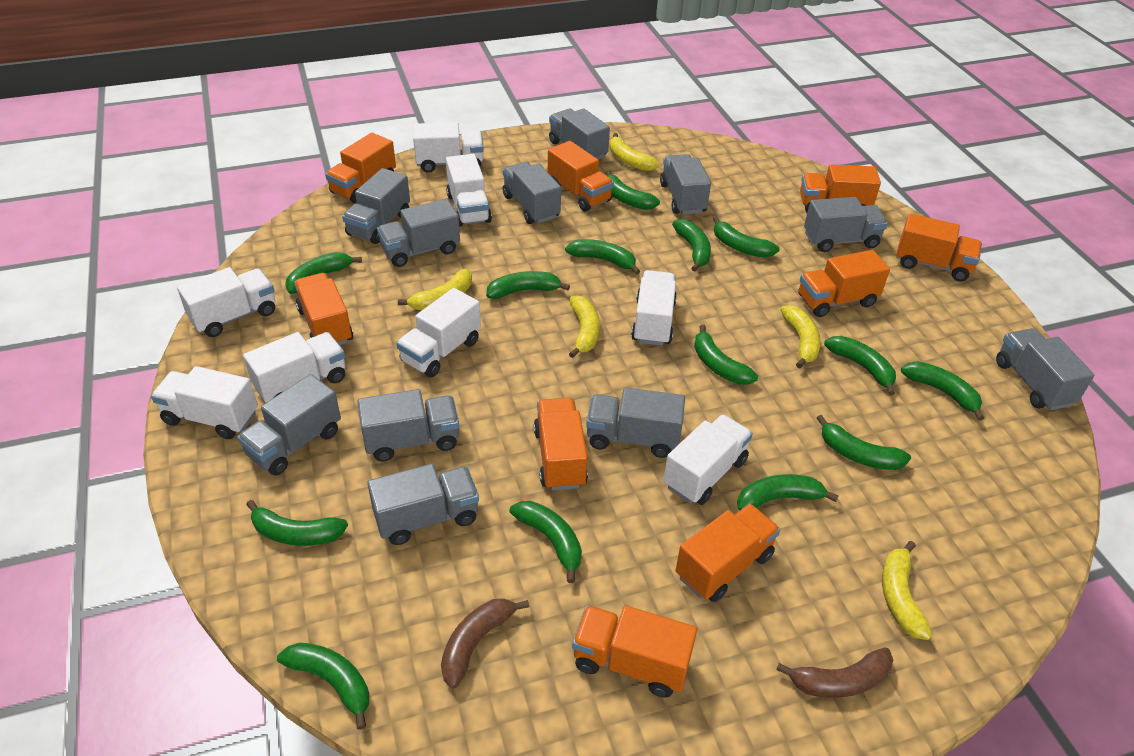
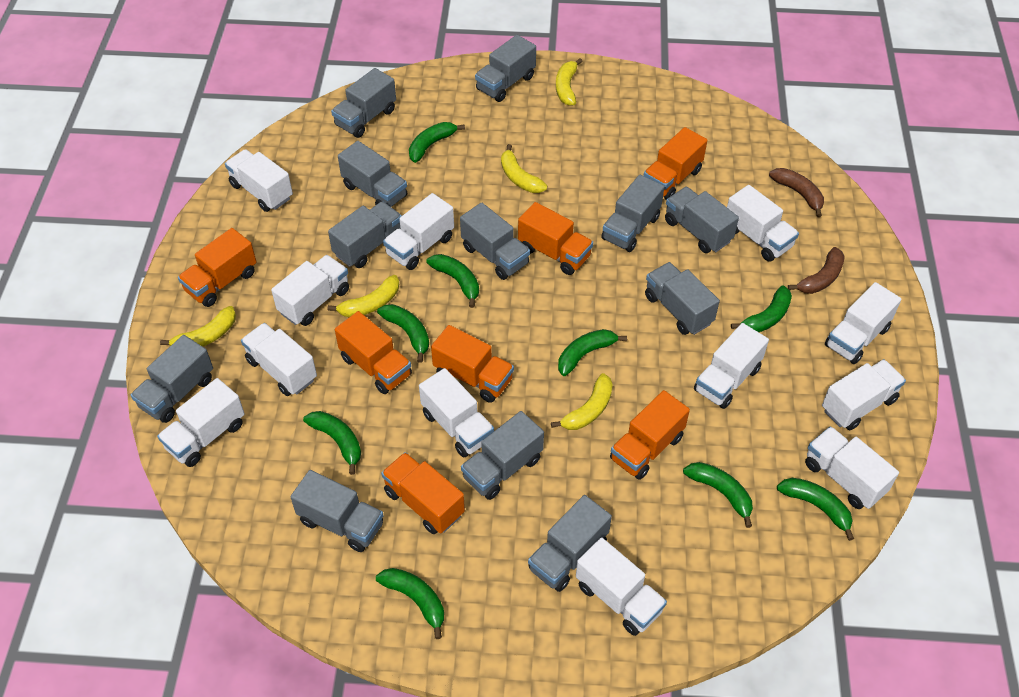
green banana: 14 -> 9
grey truck: 11 -> 12
orange truck: 9 -> 7
white truck: 8 -> 12

